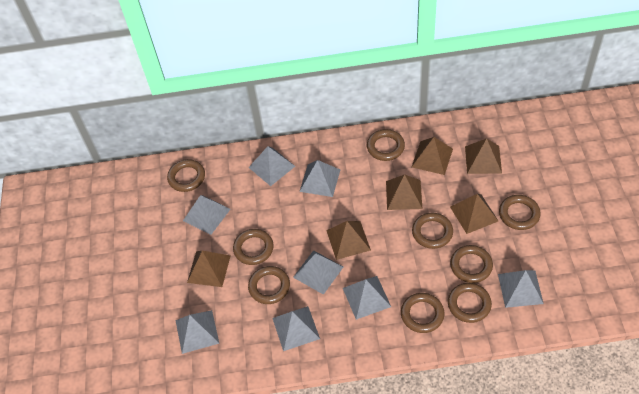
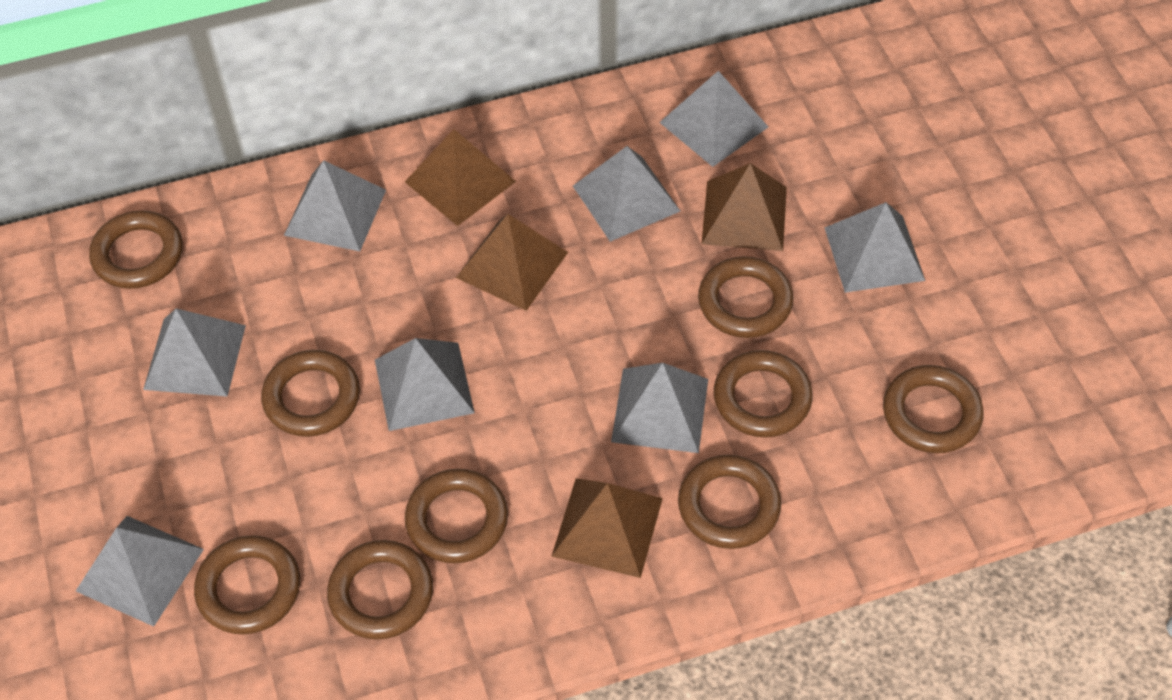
brown pyramid: 6 -> 4

